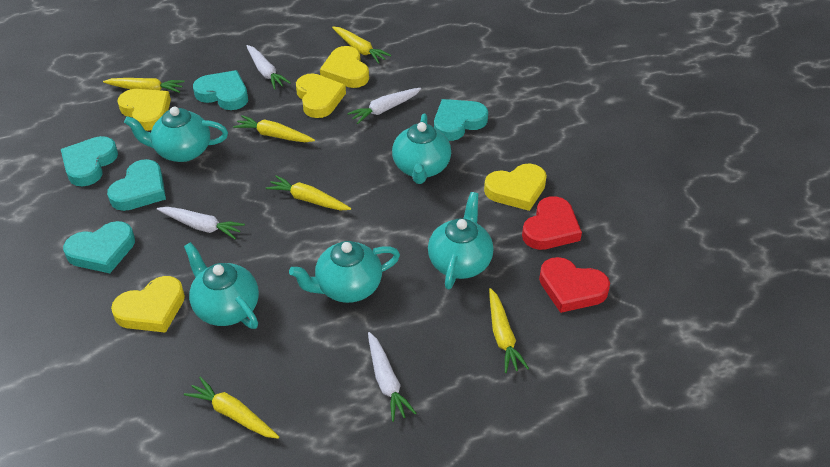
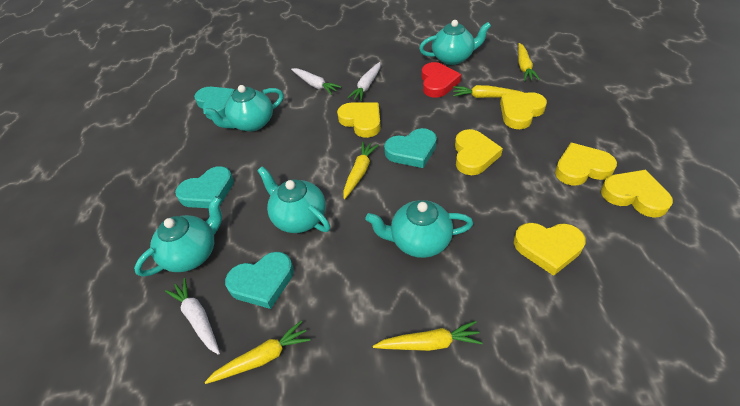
red heart: 2 -> 1
turquoise heart: 5 -> 4
white carrot: 4 -> 3
yellow carrot: 6 -> 5
yellow heart: 5 -> 6

